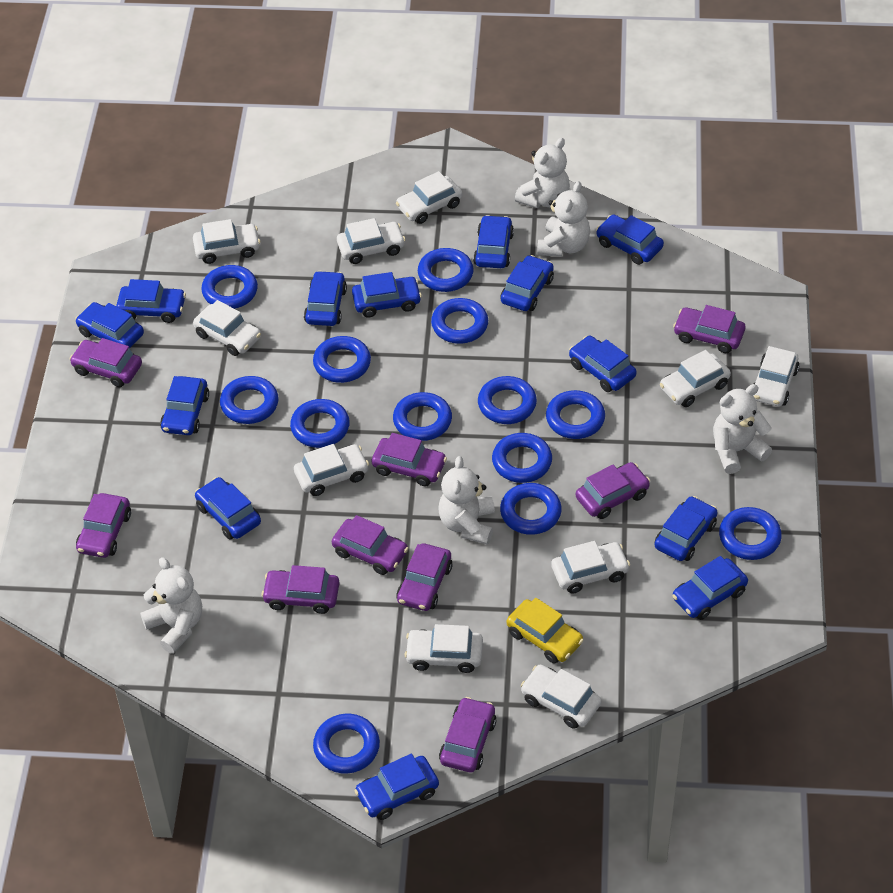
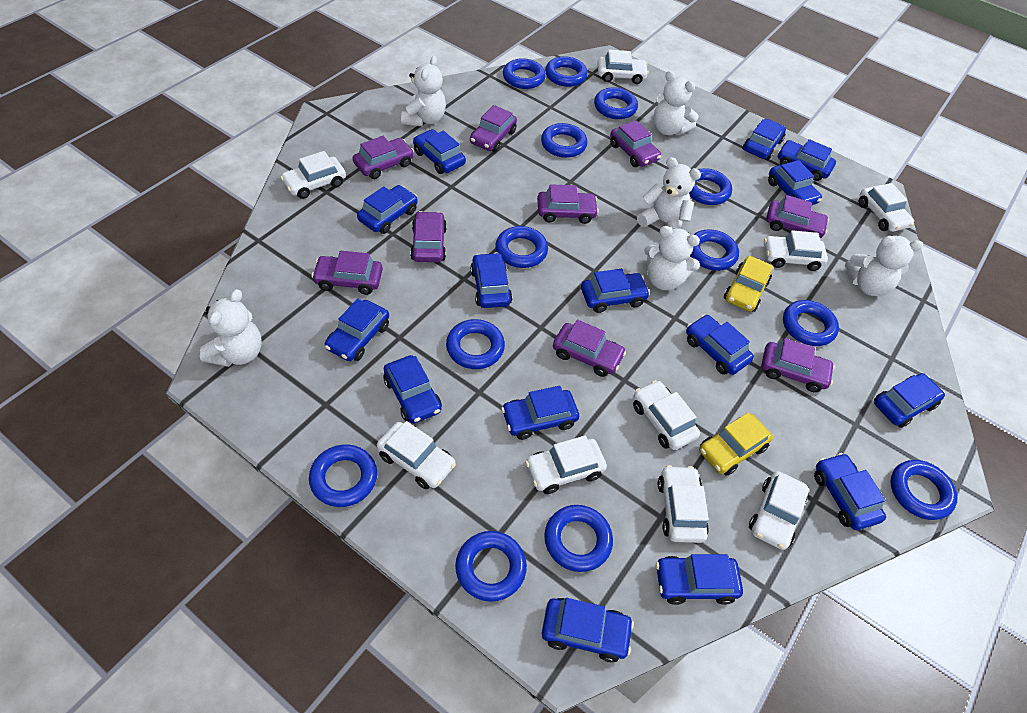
blue car: 13 -> 15
white car: 10 -> 9
white teddy bear: 5 -> 6
yellow car: 1 -> 2

